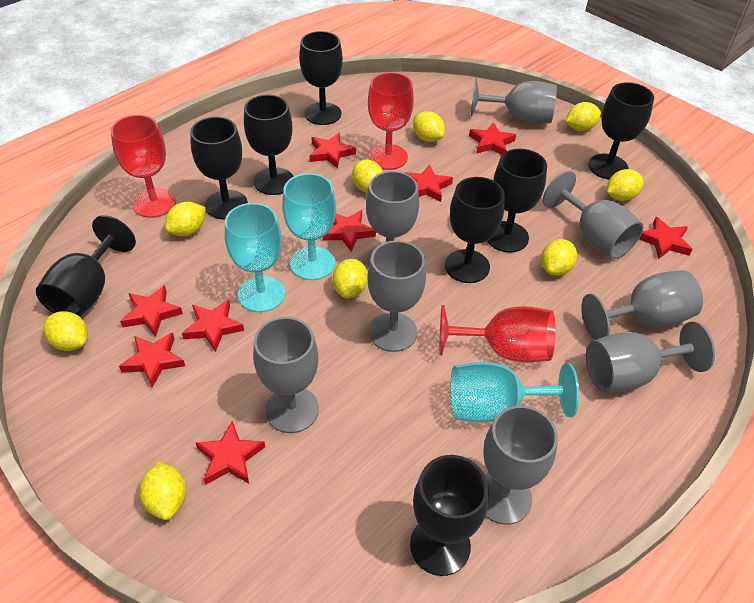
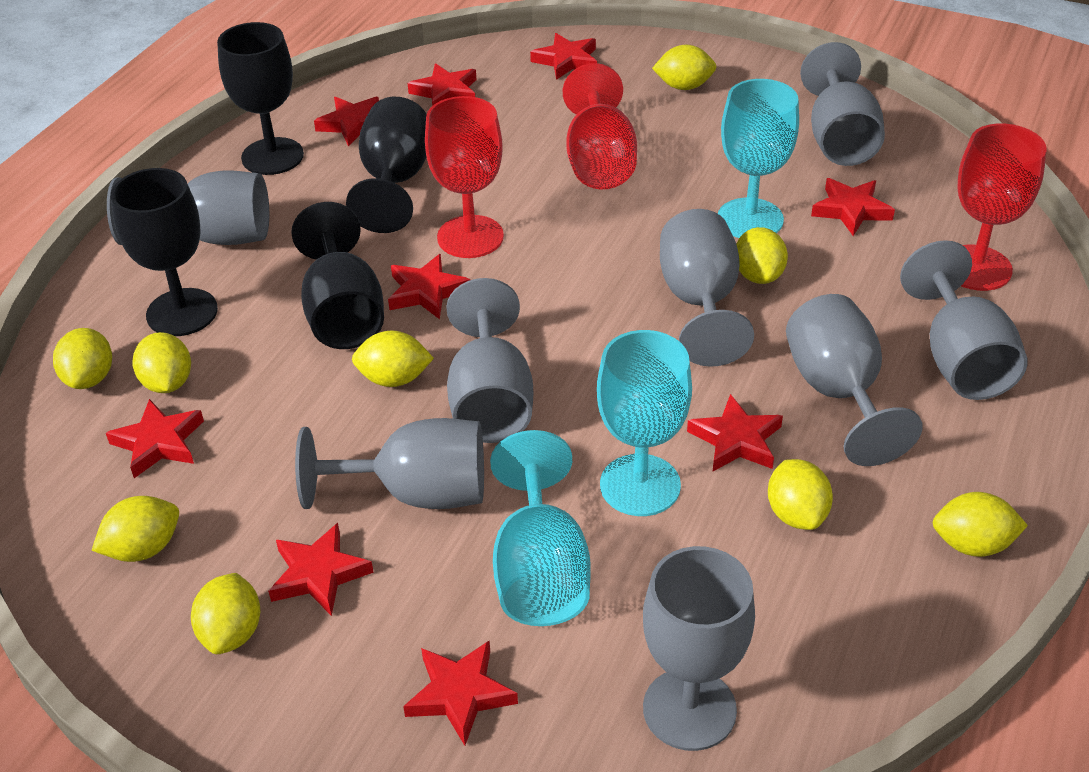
black goblet: 8 -> 4

